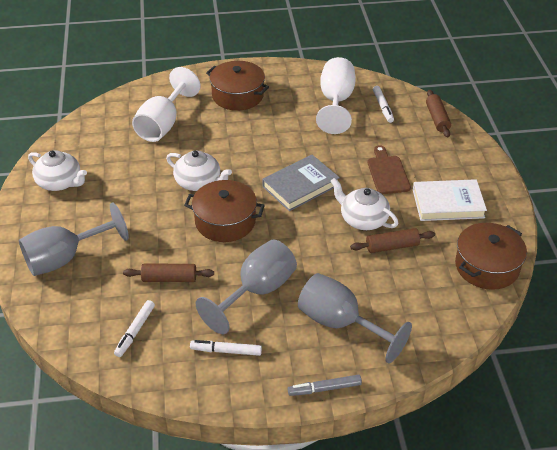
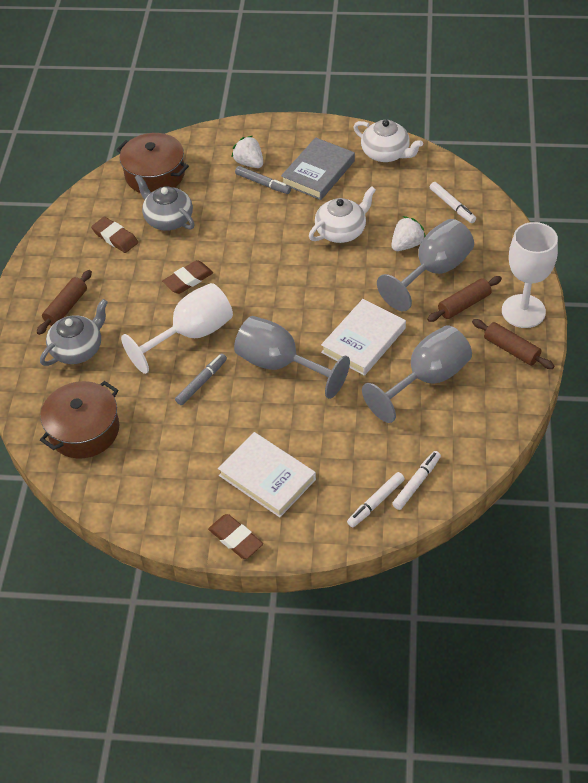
brown cutting board: 1 -> 0
brown eraser: 0 -> 3
brown pot: 3 -> 2
grey marker: 1 -> 2
grey teapot: 0 -> 2
white book: 1 -> 2
white strawberry: 0 -> 2
white teapot: 3 -> 2

